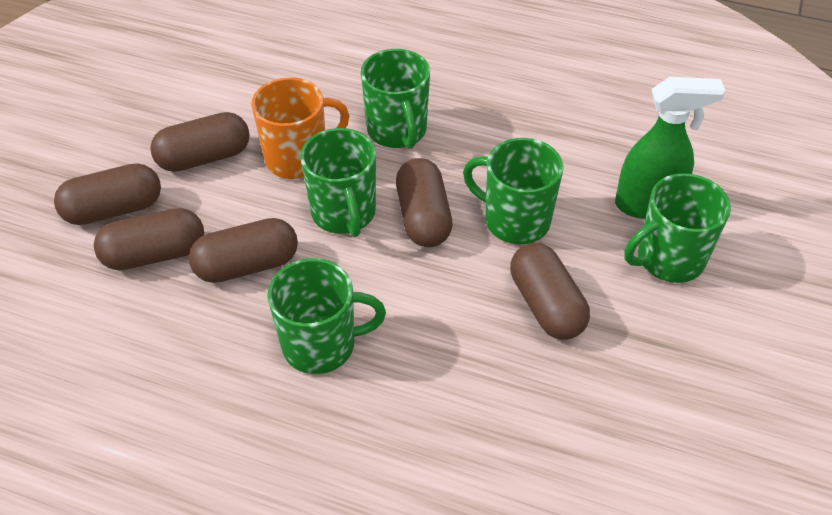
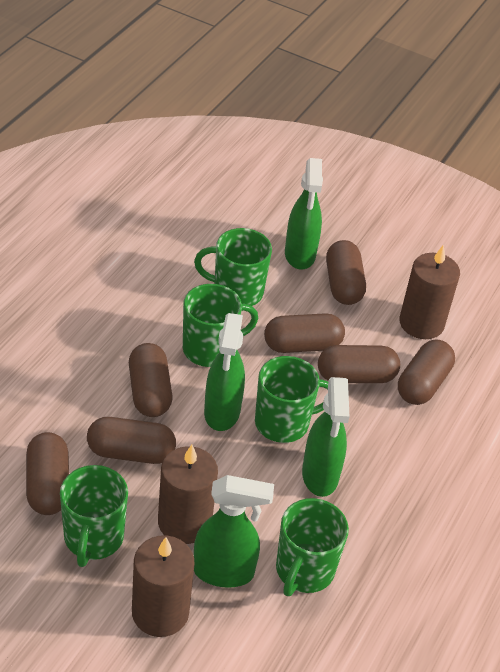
brown candle: 0 -> 3
brown capsule: 6 -> 7
green spray bottle: 1 -> 4
orange mug: 1 -> 0

